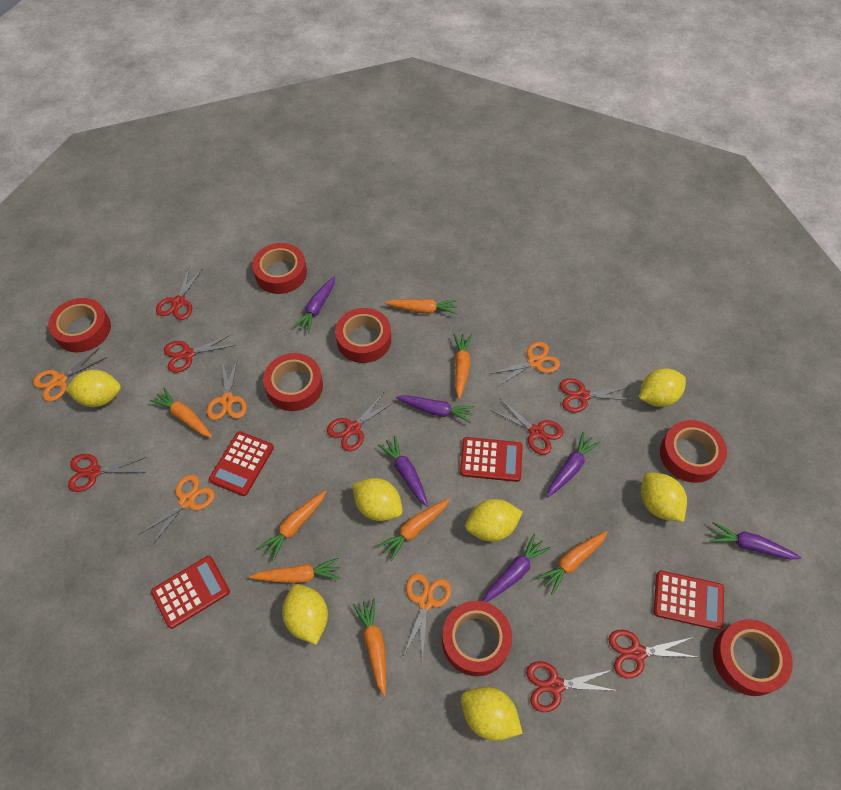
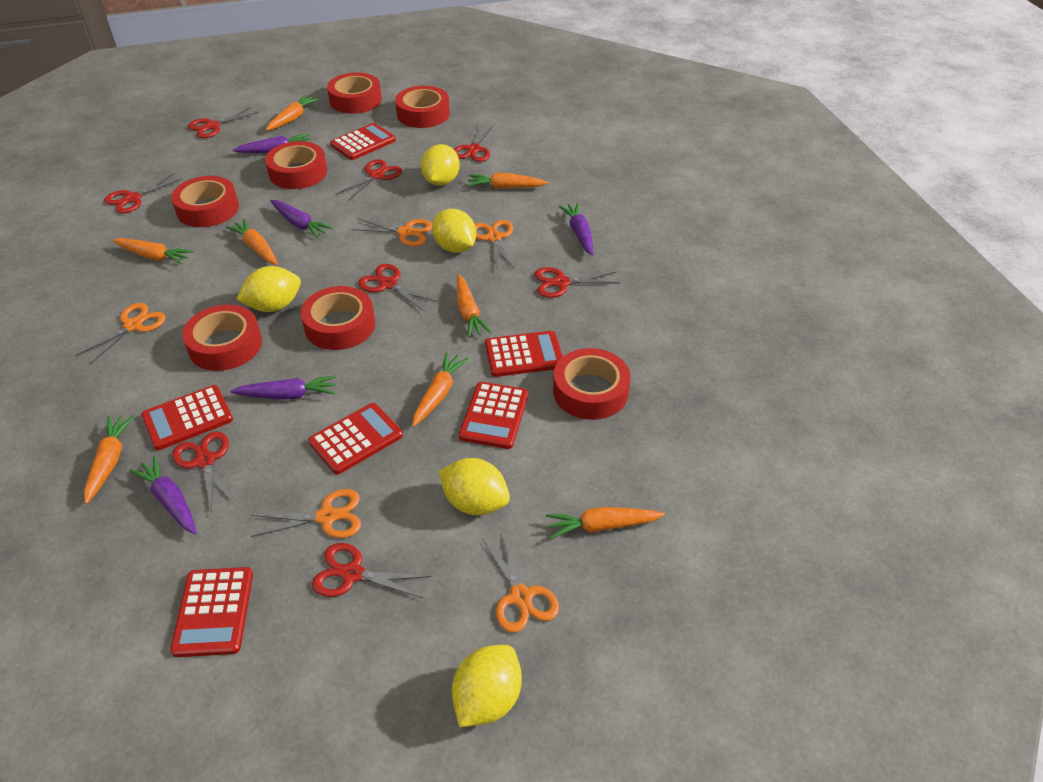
purple carrot: 6 -> 5
red calculator: 4 -> 6
yellow lemon: 7 -> 5

